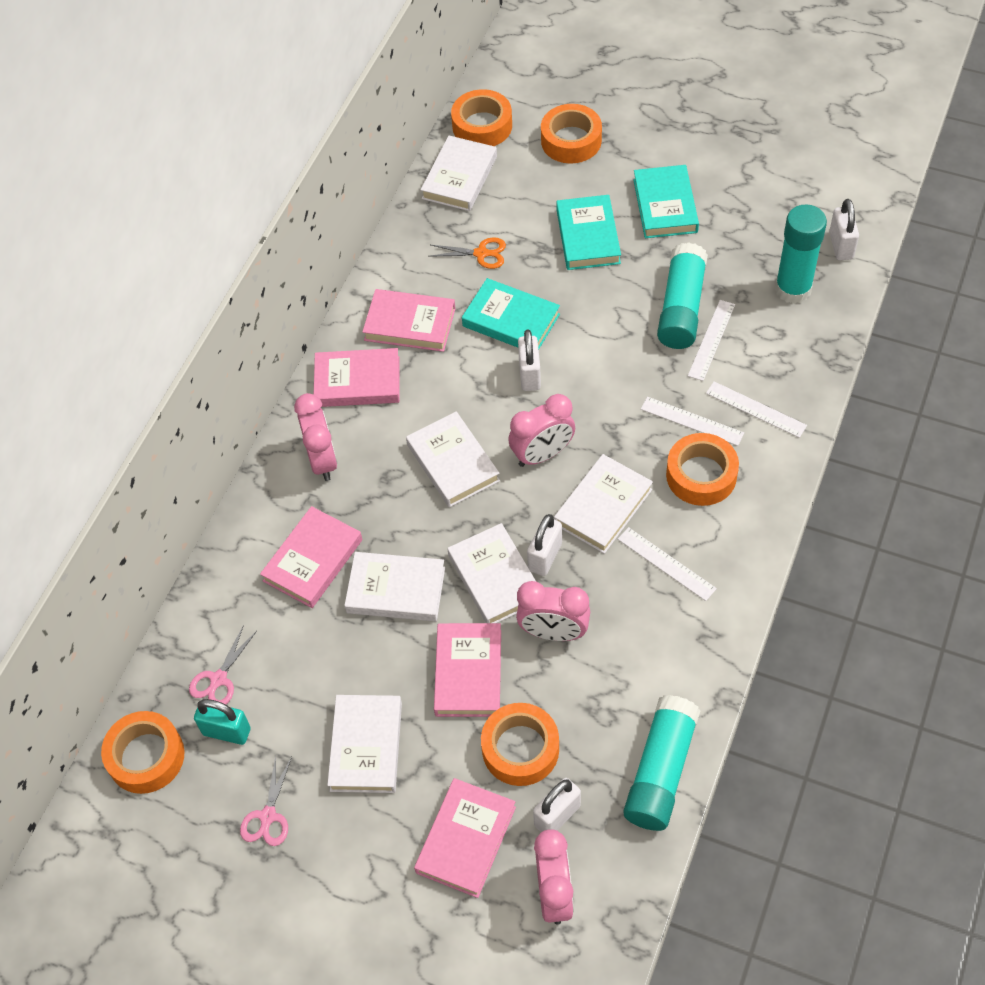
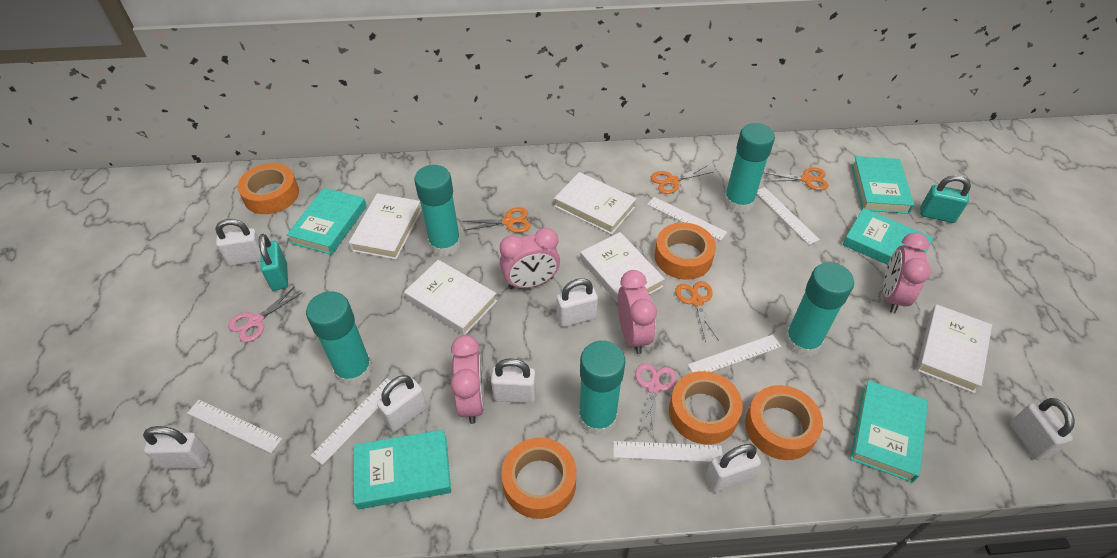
orange scissors: 1 -> 4
pink book: 5 -> 0
turquoise book: 3 -> 5
turquoise glue stick: 3 -> 5
turquoise padlock: 1 -> 2
white book: 6 -> 5
white padlock: 4 -> 7
white ruler: 4 -> 6

